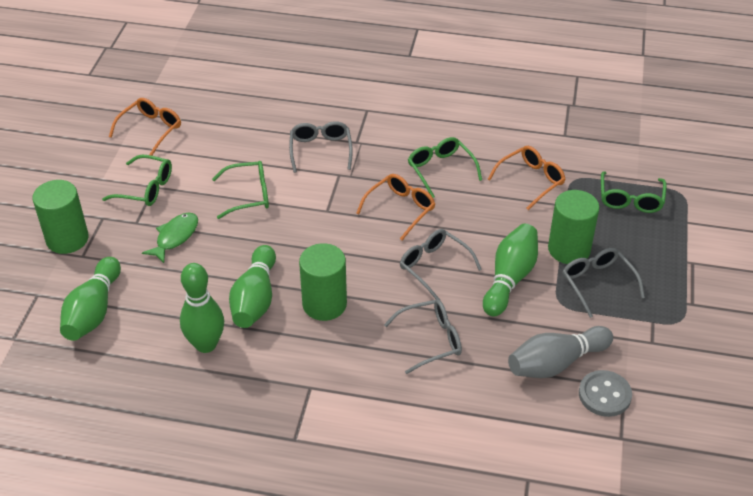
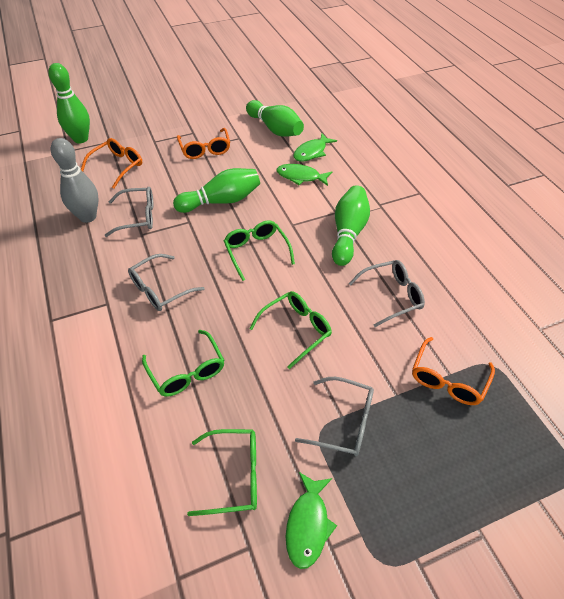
green cylinder: 3 -> 0
green fish: 1 -> 3
grey button: 1 -> 0

